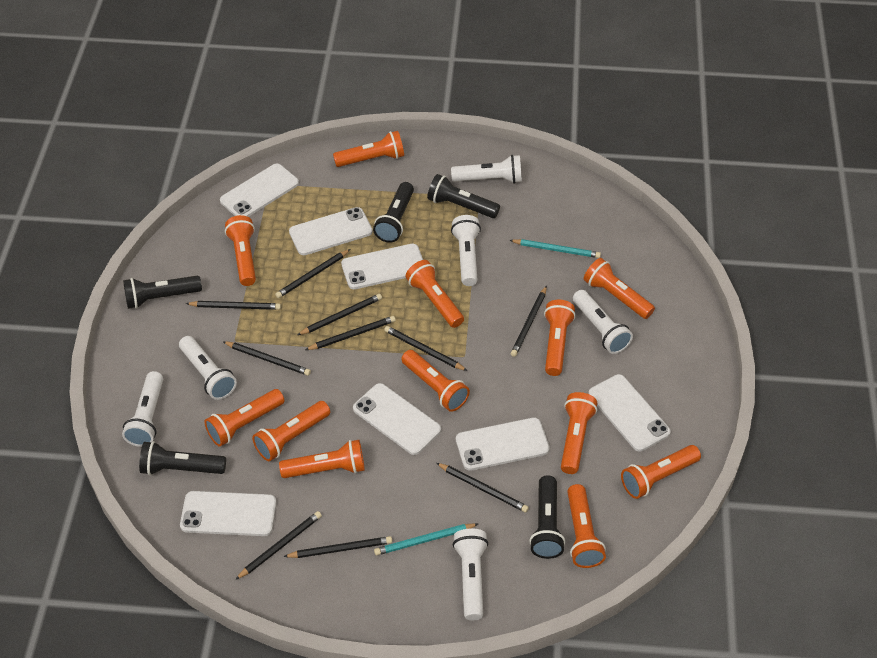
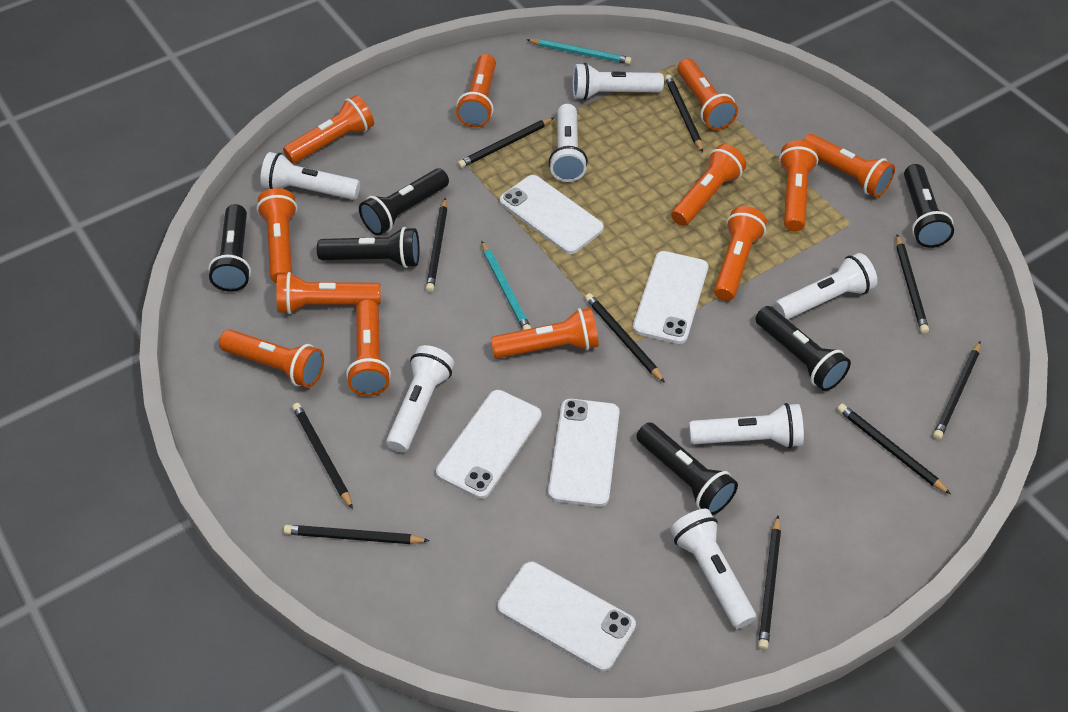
black flashlight: 5 -> 6
white flashlight: 6 -> 7
white phone: 7 -> 5

